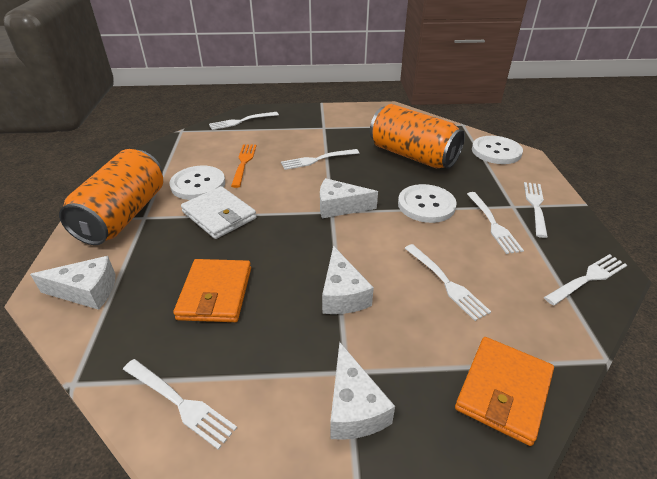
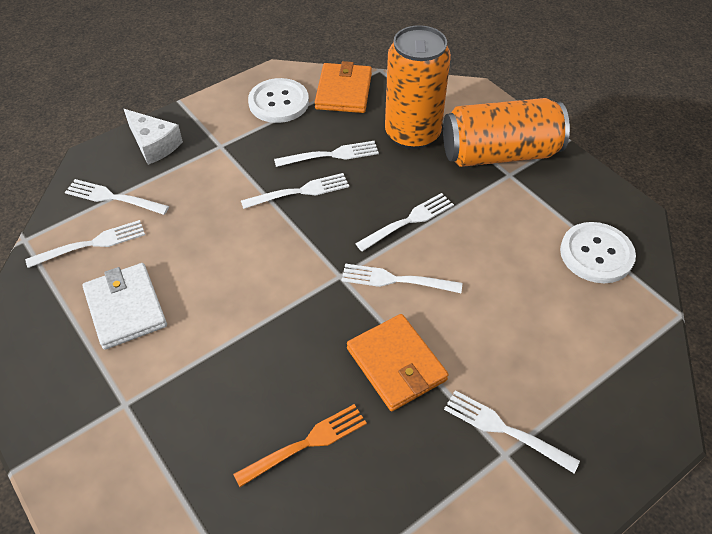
white button: 3 -> 2
white cheese: 4 -> 1

